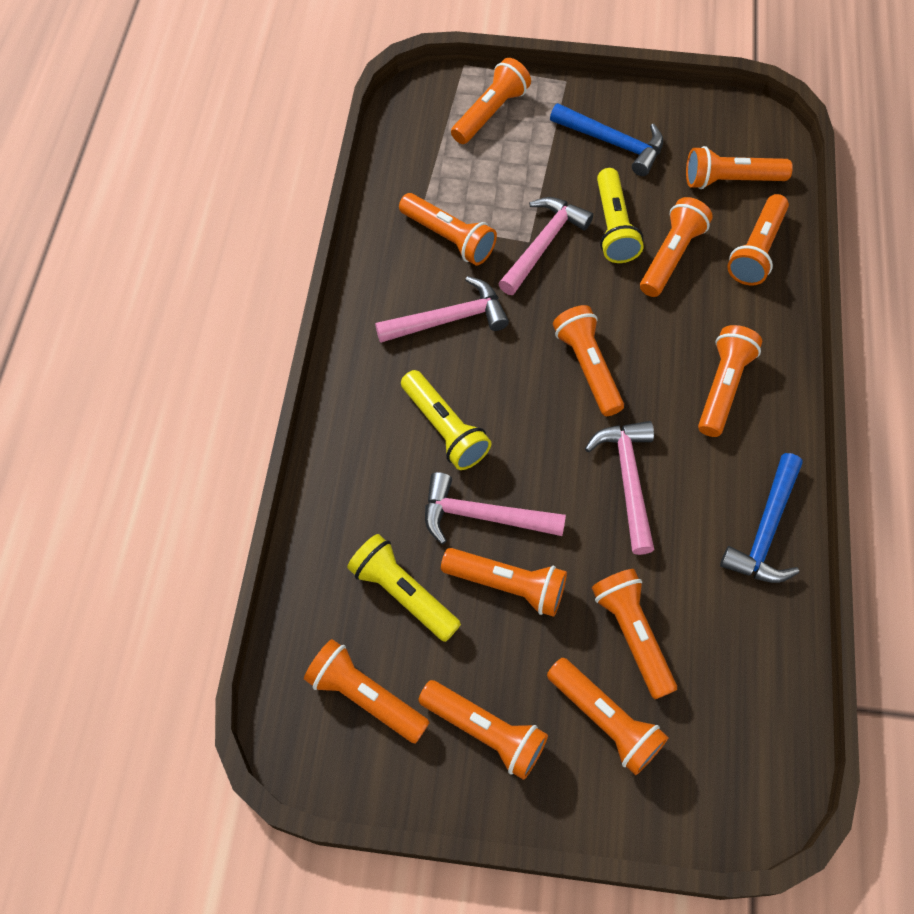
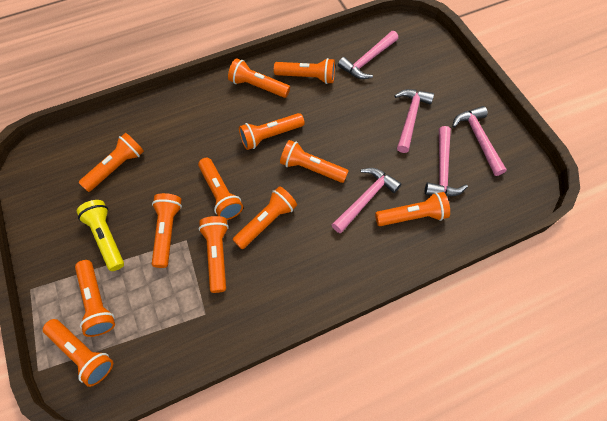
blue hammer: 2 -> 0
pink hammer: 4 -> 5
yellow flashlight: 3 -> 1

